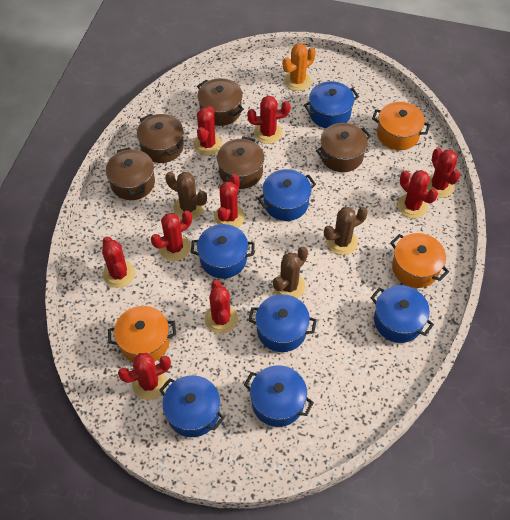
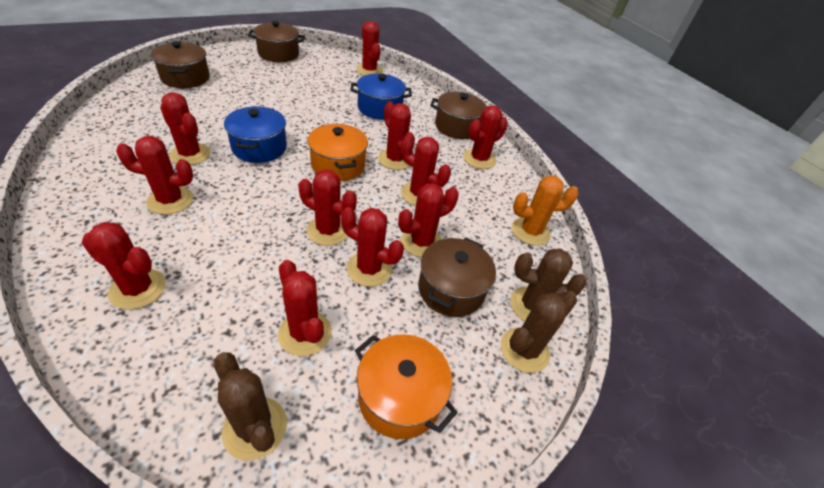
blue pot: 7 -> 2
brown pot: 5 -> 4
orange pot: 3 -> 2
red cactus: 9 -> 11

